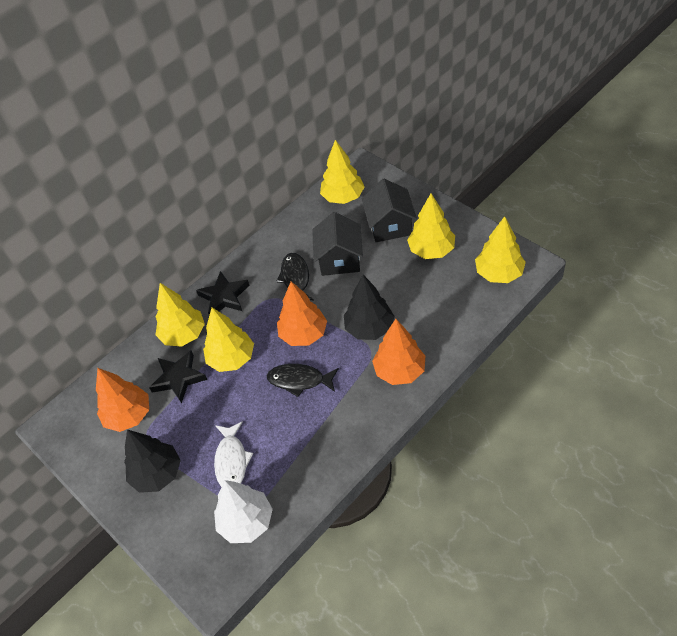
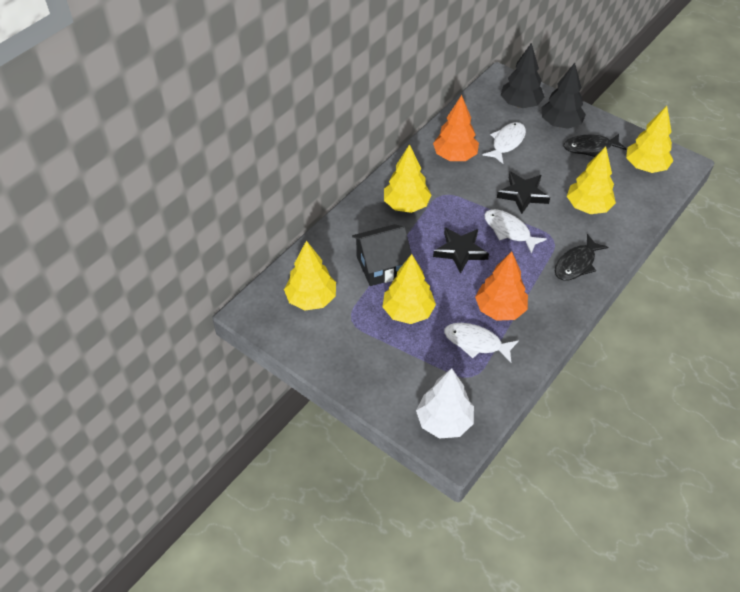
black house: 2 -> 1
orange tree: 3 -> 2
white fish: 1 -> 3

